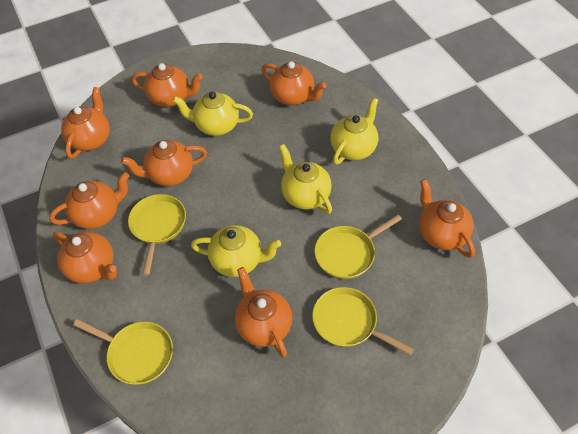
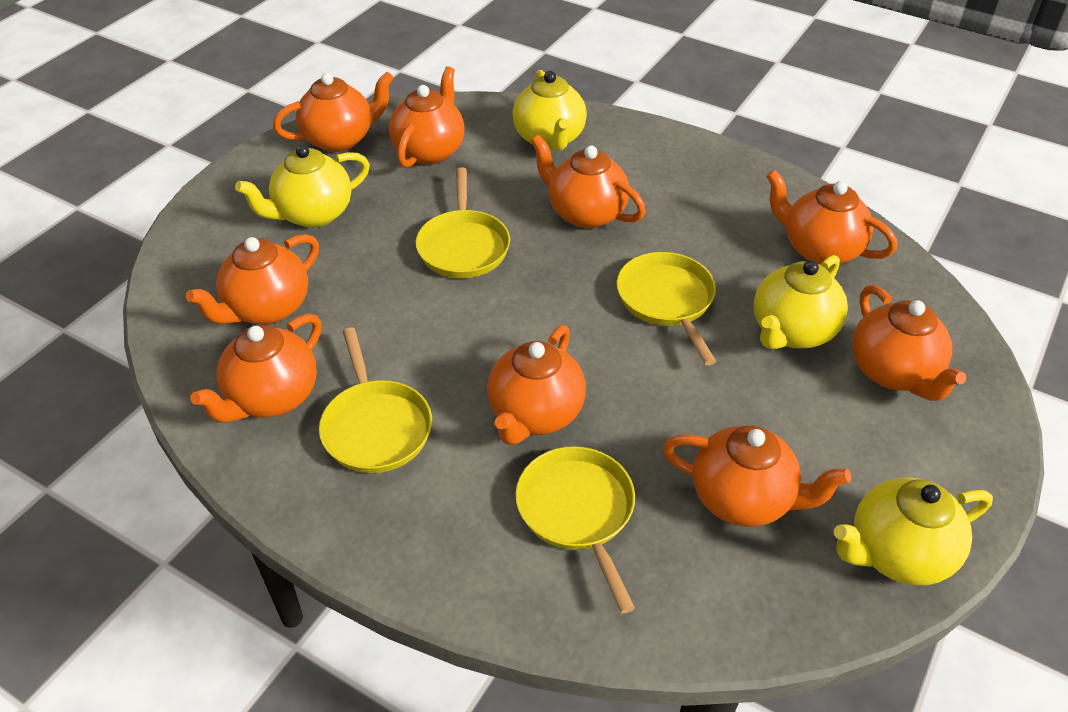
orange teapot: 8 -> 9

